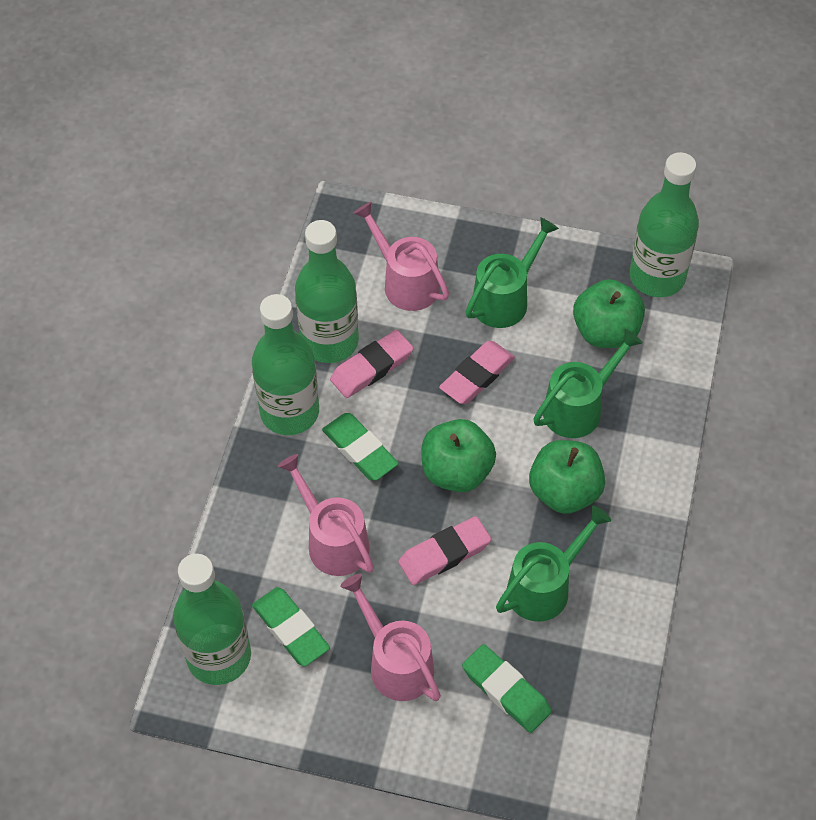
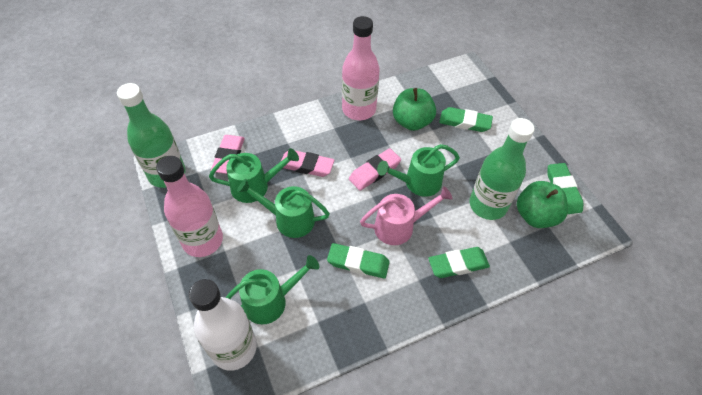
green apple: 3 -> 2
green bottle: 4 -> 2
green eraser: 3 -> 4
green watering can: 3 -> 4
pink bottle: 0 -> 2
pink watering can: 3 -> 1
white bottle: 0 -> 1

